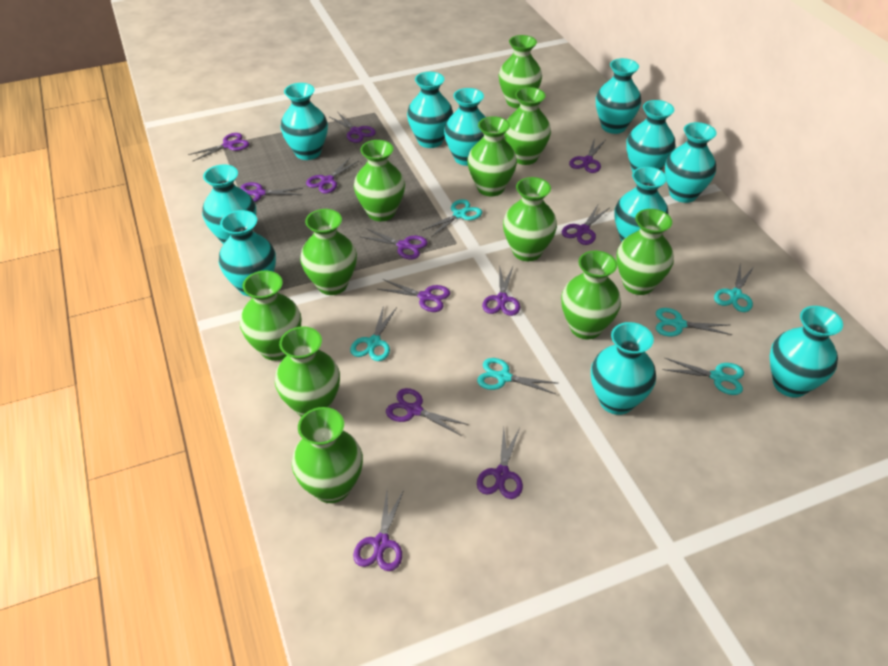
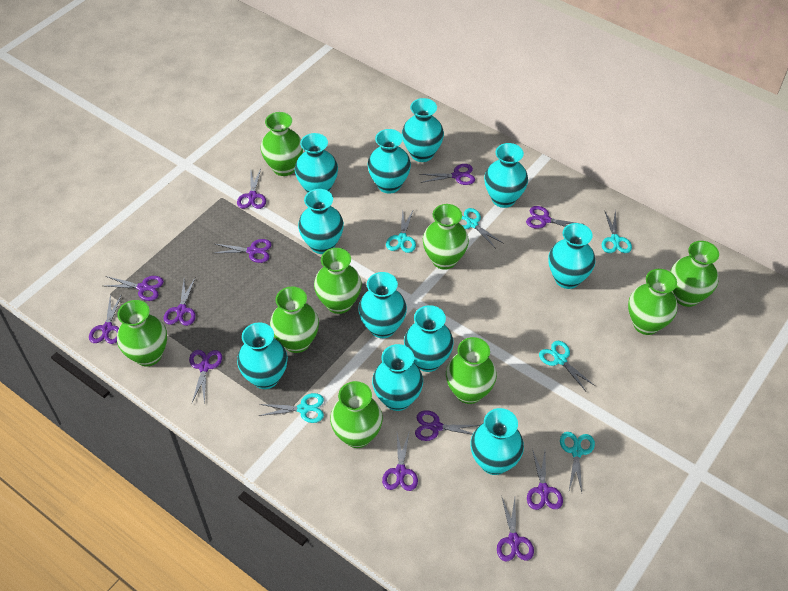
green vase: 11 -> 9

